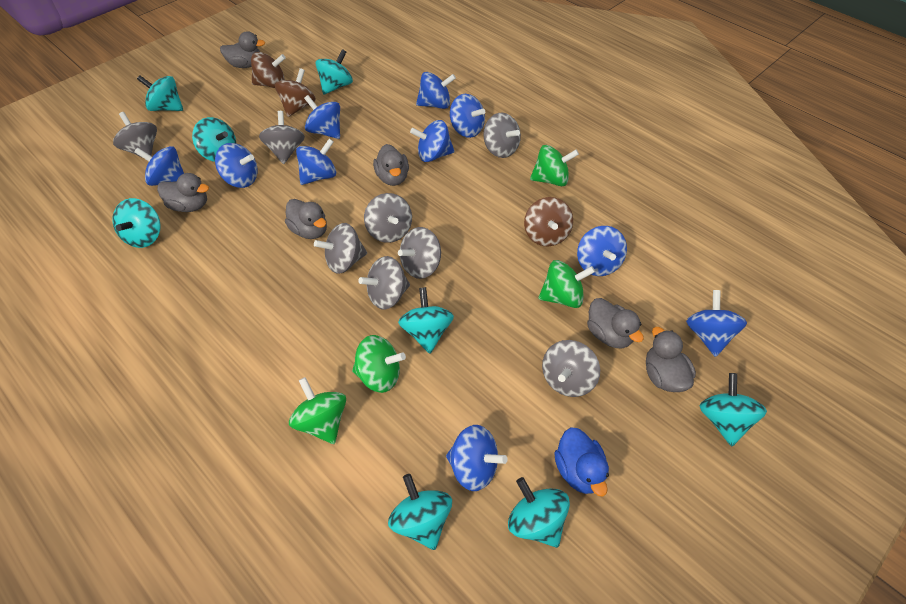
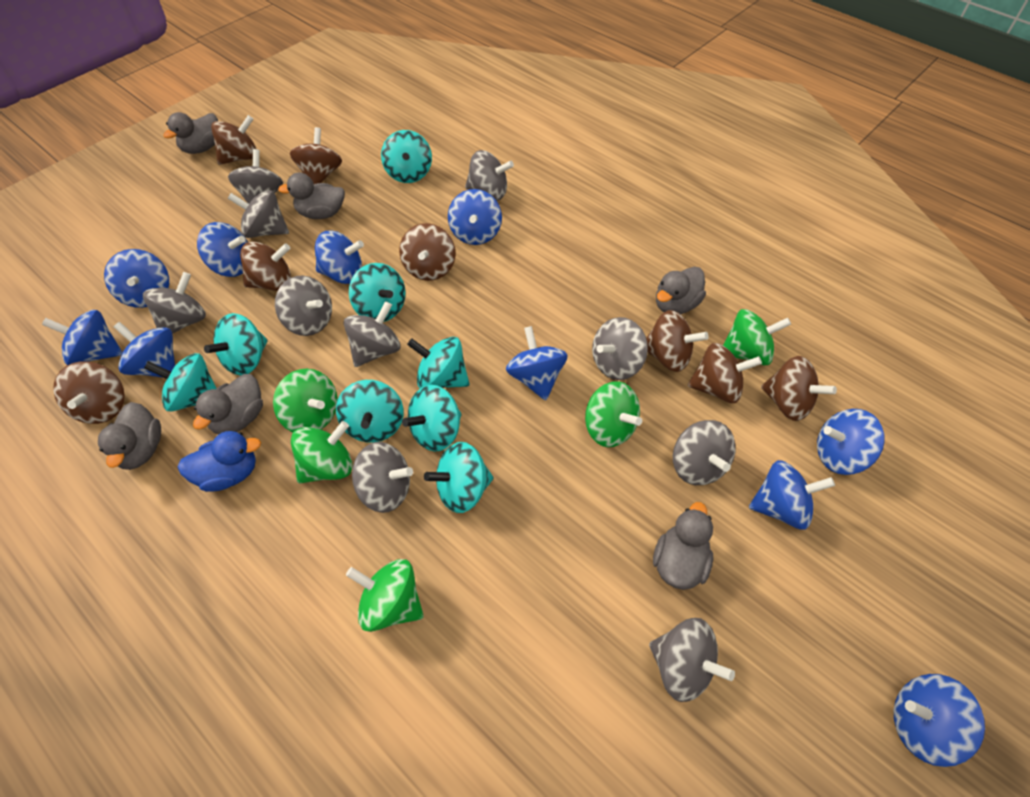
brown spinning top: 3 -> 8
green spinning top: 4 -> 5
grey spinning top: 8 -> 10

